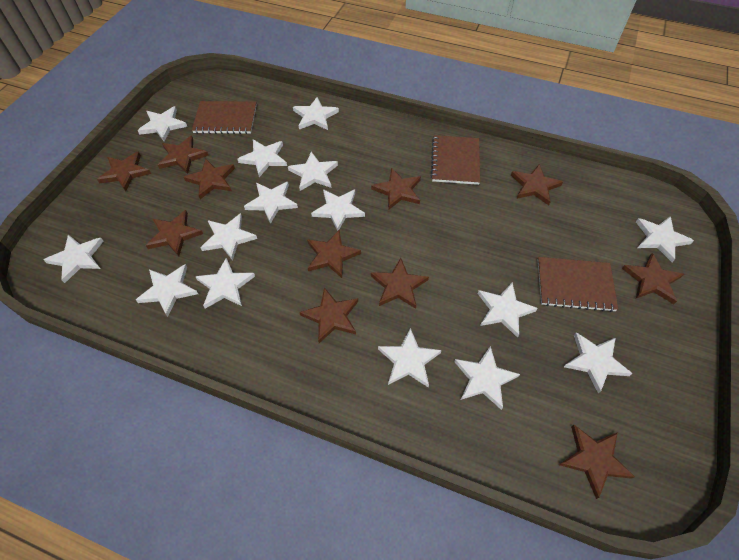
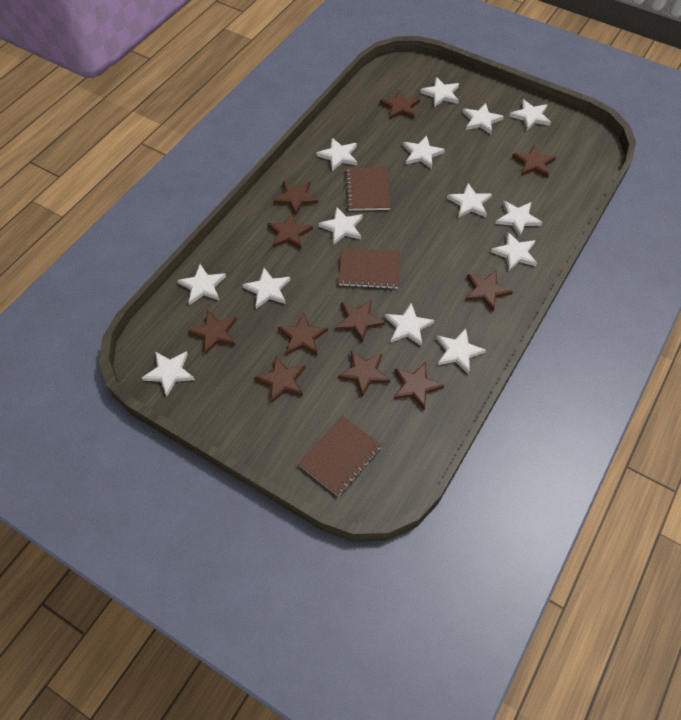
white star: 15 -> 14

